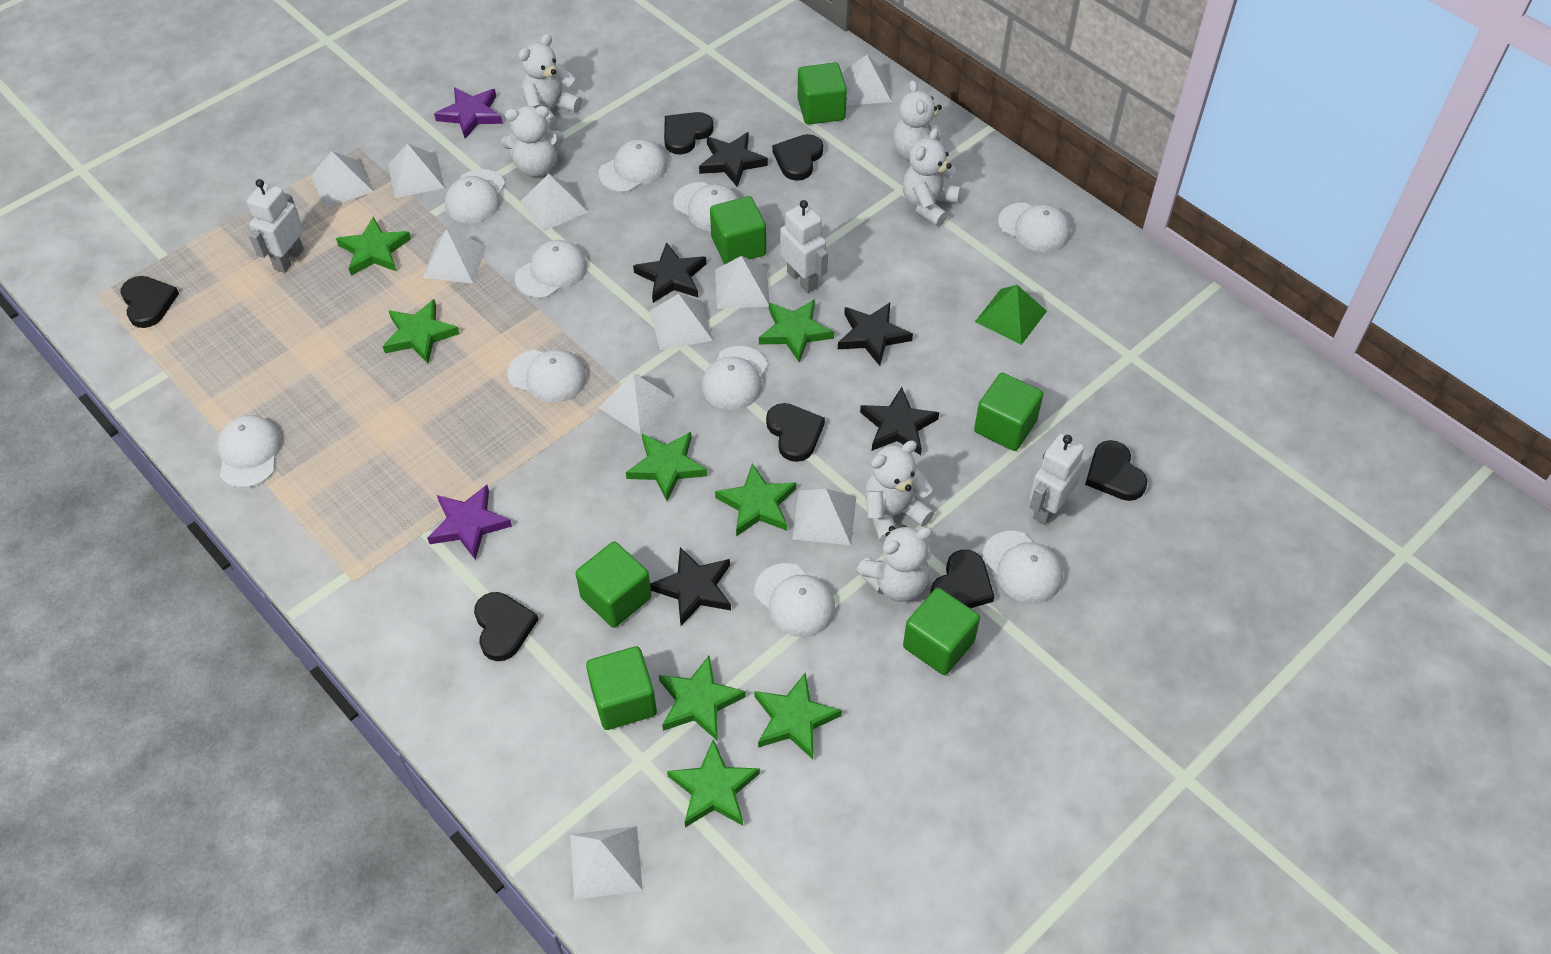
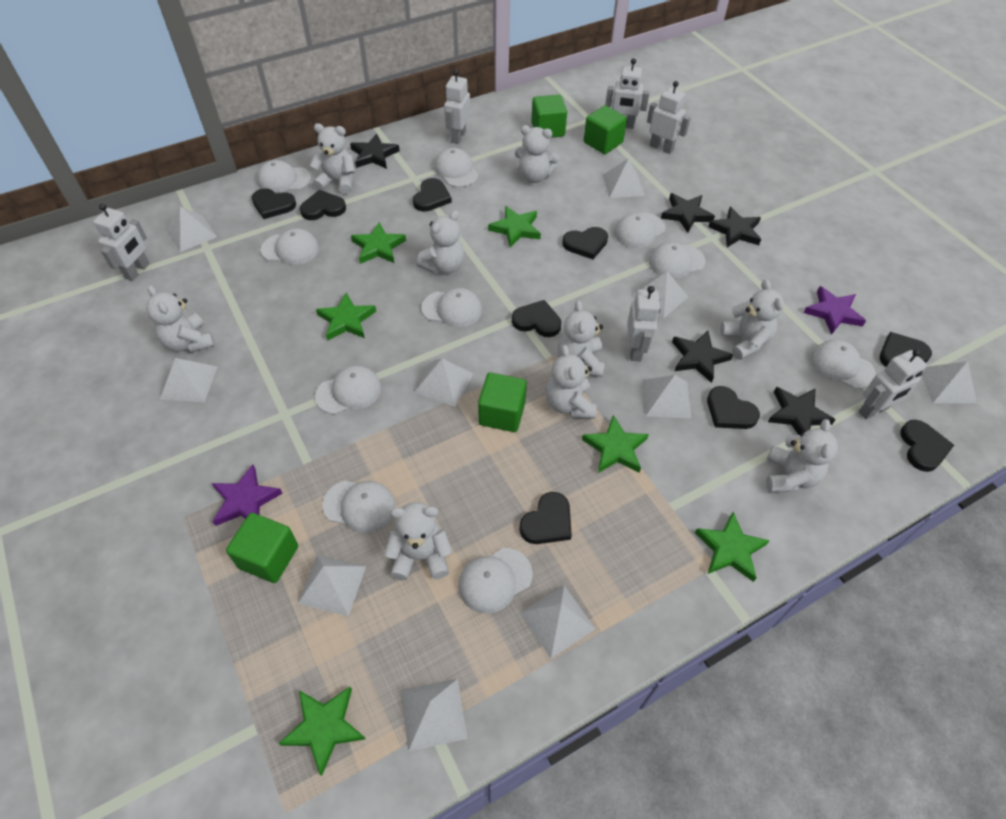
black heart: 7 -> 9
green cube: 6 -> 4
green pyramid: 1 -> 0
green star: 8 -> 6
white robot: 3 -> 6
white teddy bear: 6 -> 9

